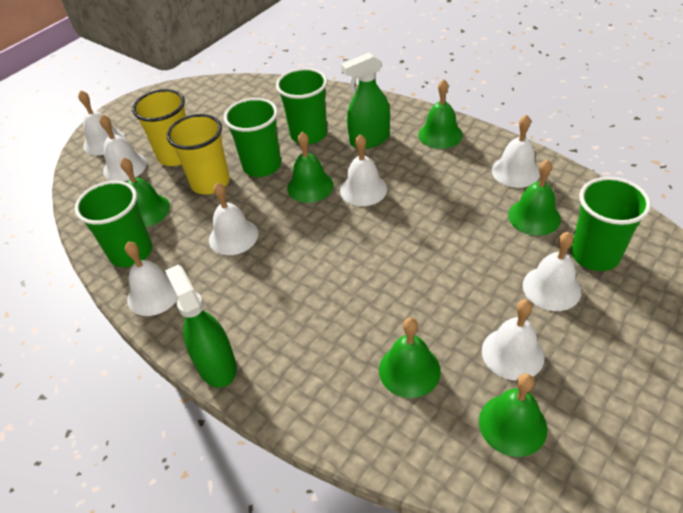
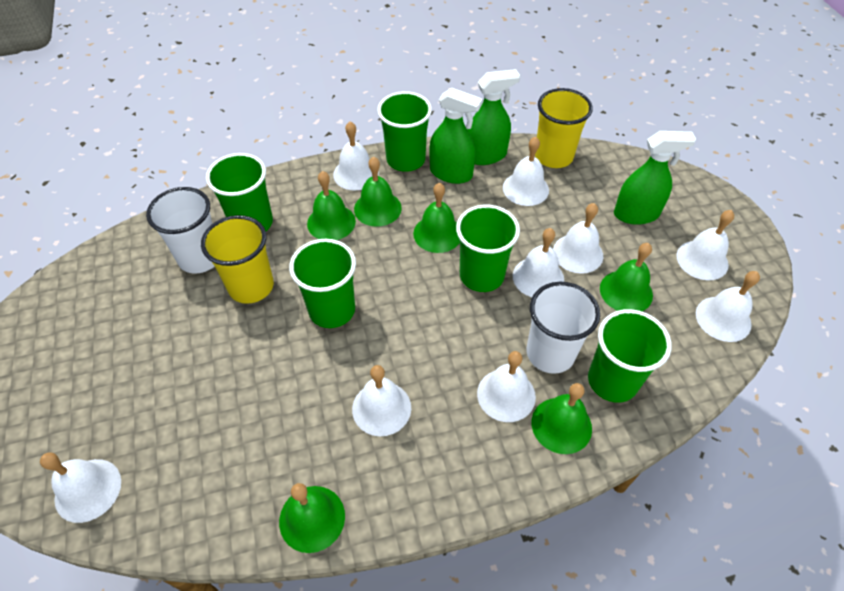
green cup: 4 -> 5
green spray bottle: 2 -> 3
white bell: 8 -> 9
white cup: 0 -> 2

